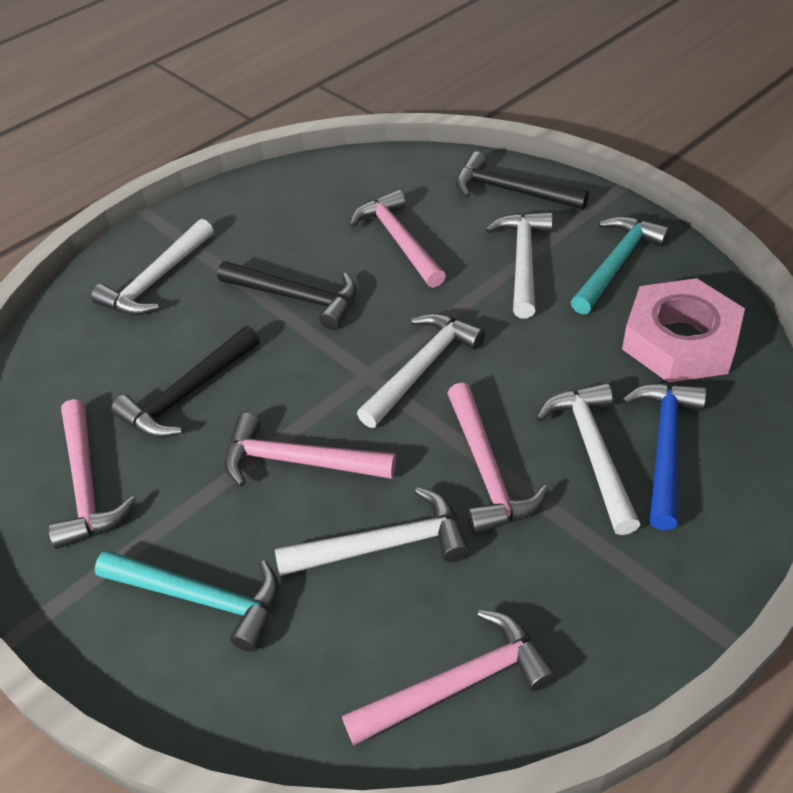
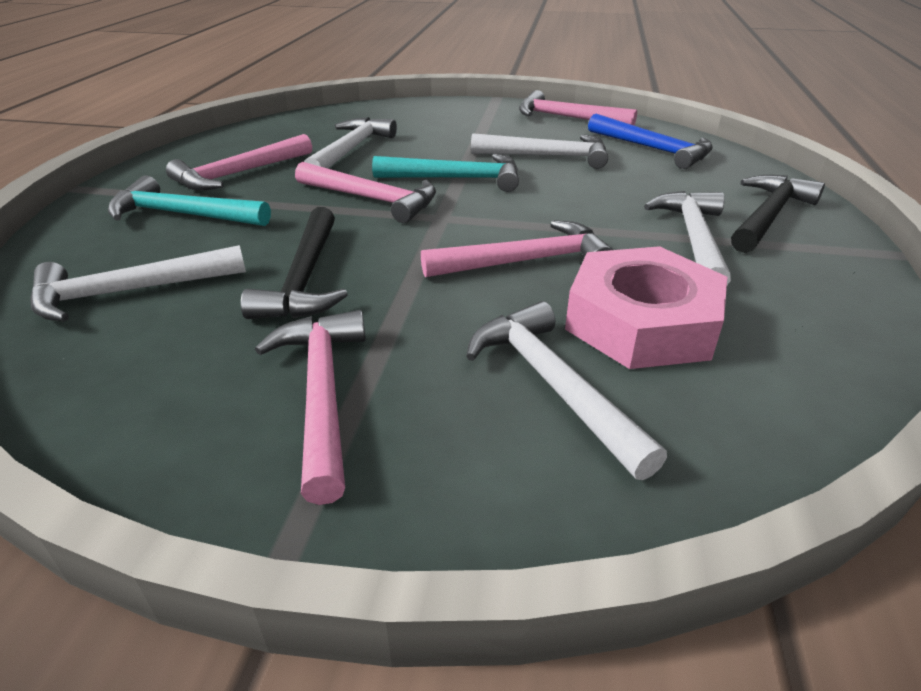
black hammer: 3 -> 2

